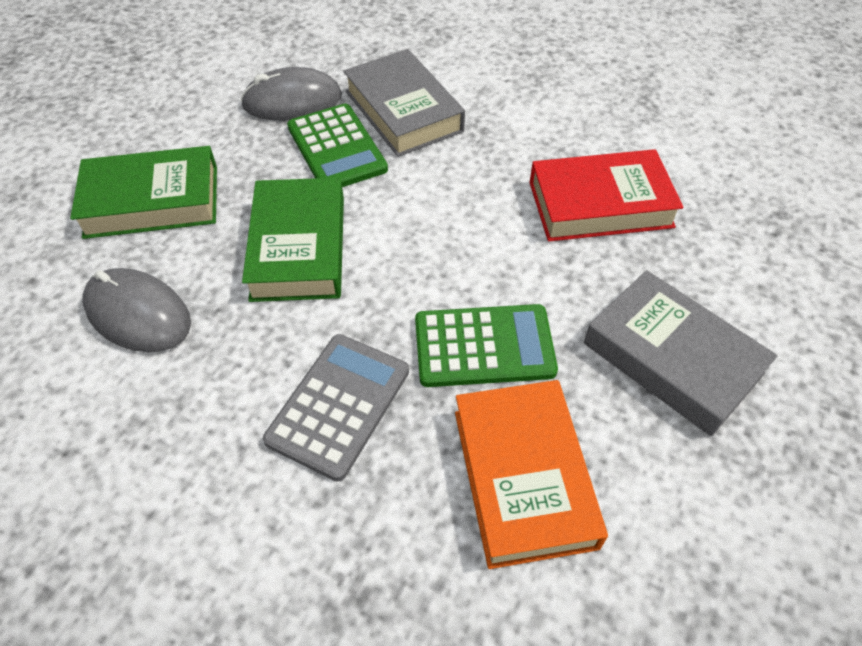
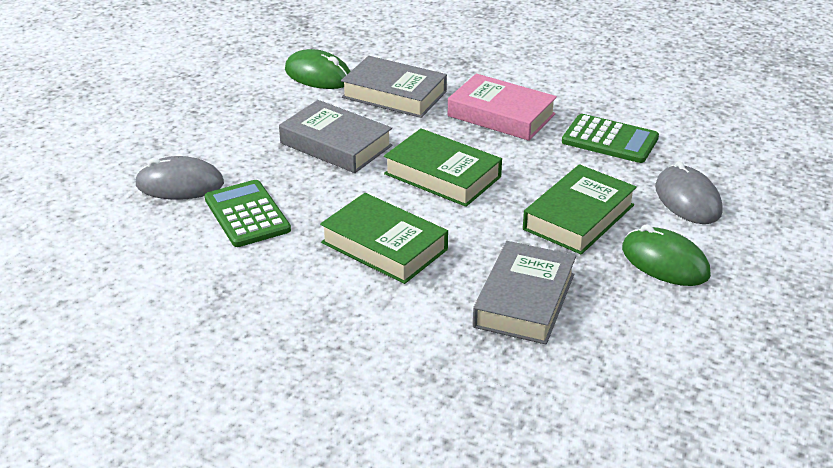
green book: 2 -> 3
green mouse: 0 -> 2
grey book: 2 -> 3
grey calculator: 1 -> 0
orange book: 1 -> 0
pink book: 0 -> 1
red book: 1 -> 0

